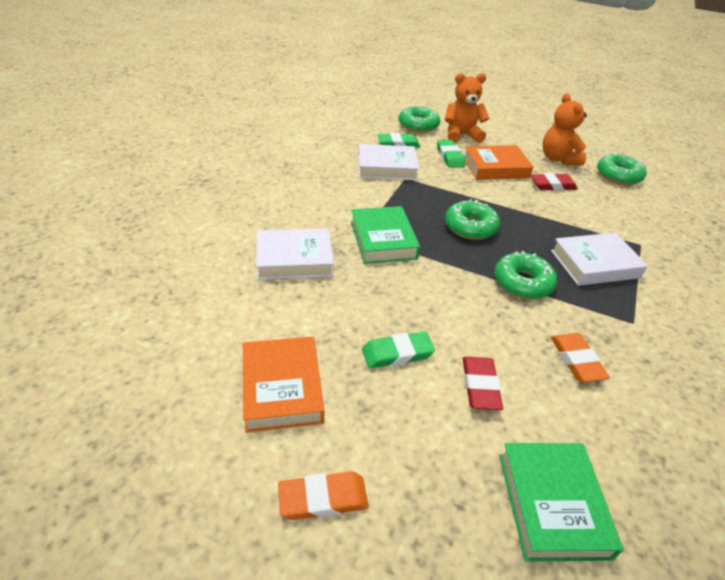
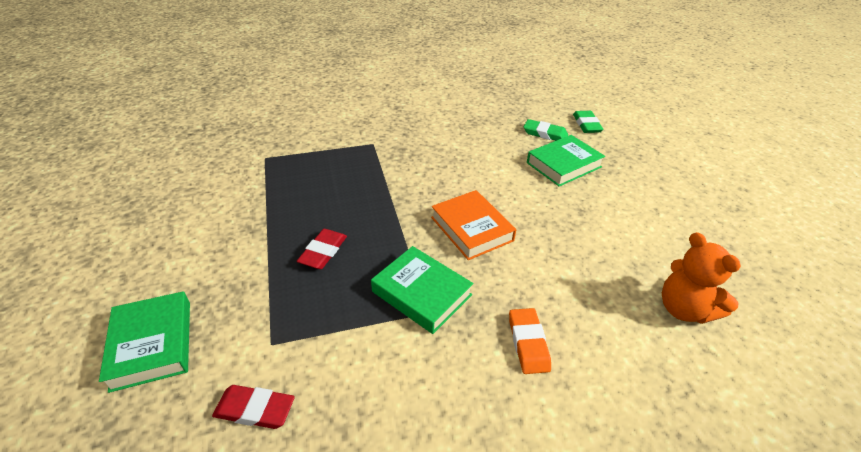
green book: 2 -> 3
green donut: 4 -> 0
green eraser: 3 -> 2
orange book: 2 -> 1
orange eraser: 2 -> 1
orange teddy bear: 2 -> 1
white book: 3 -> 0

